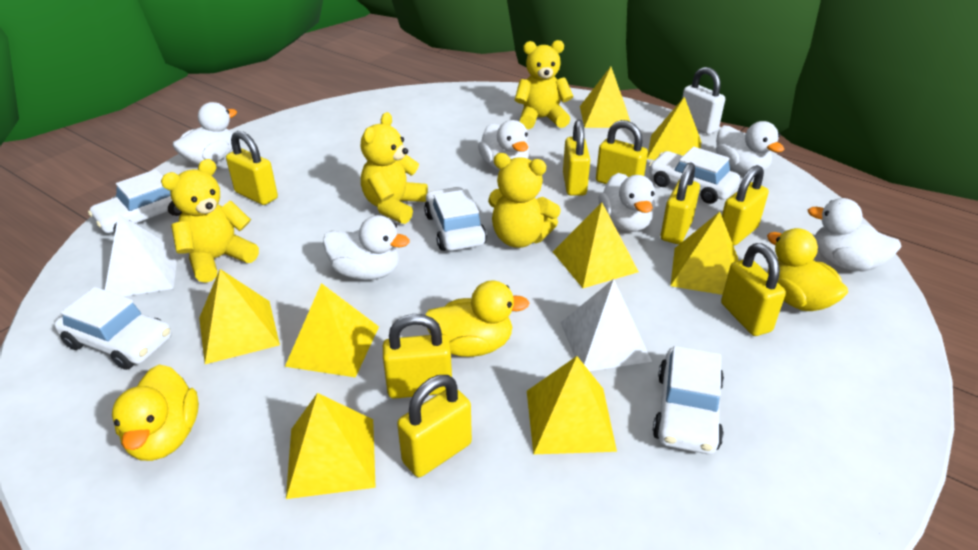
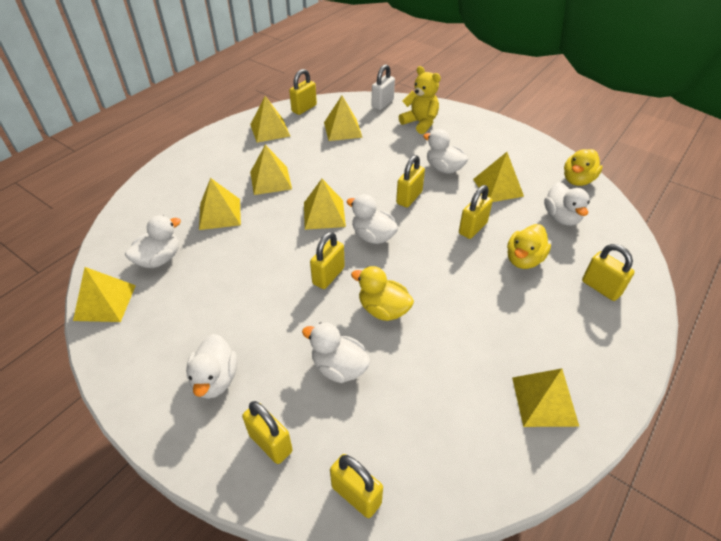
white car: 5 -> 0
white pyramid: 2 -> 0
yellow padlock: 8 -> 7
yellow teddy bear: 4 -> 1

